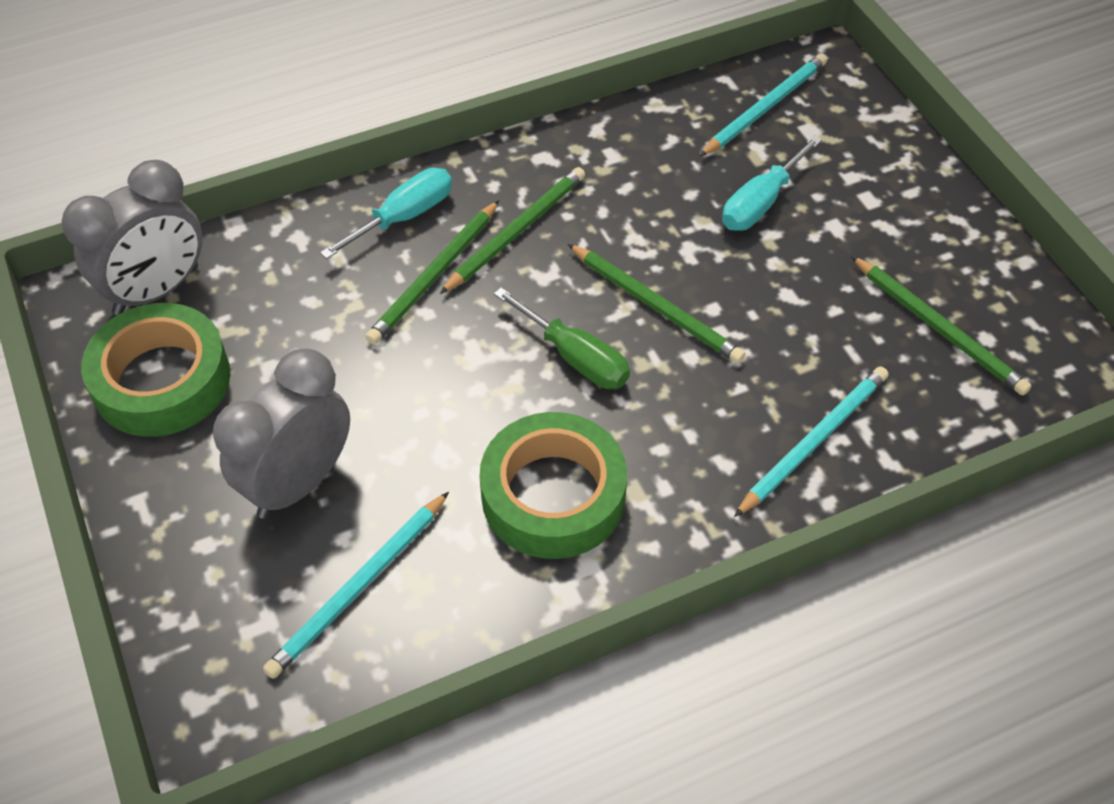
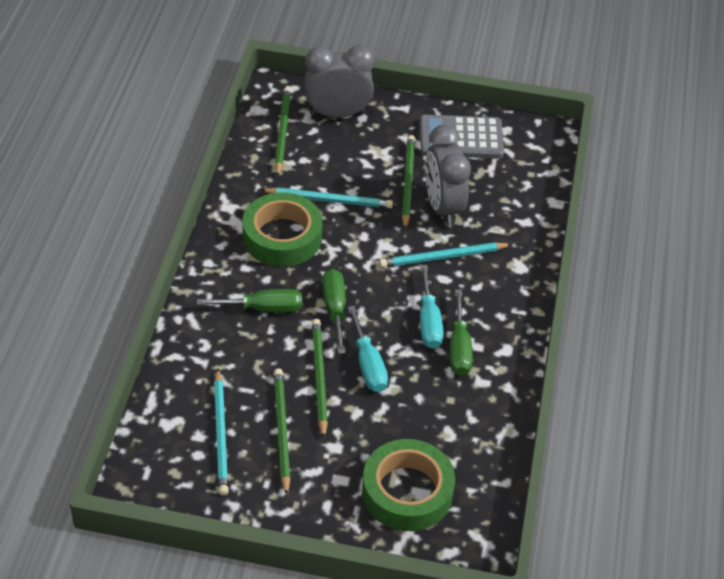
green screwdriver: 1 -> 3
grey calculator: 0 -> 1

